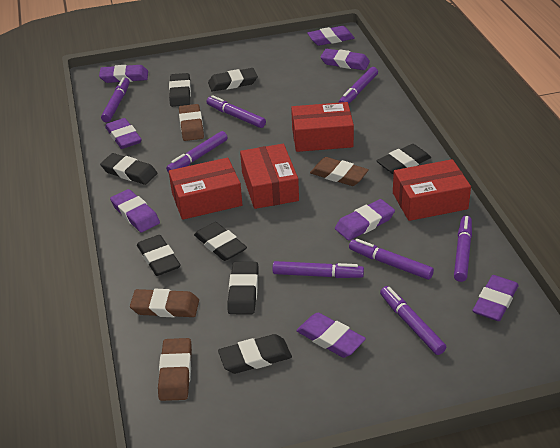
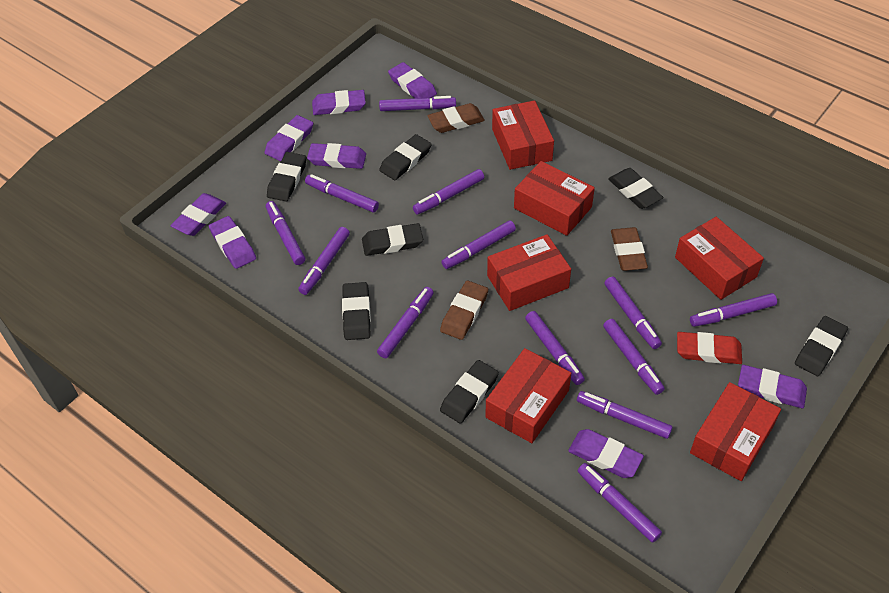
black eraser: 8 -> 7
brown eraser: 4 -> 3
purple marker: 8 -> 13
red box: 4 -> 6
red eraser: 0 -> 1

